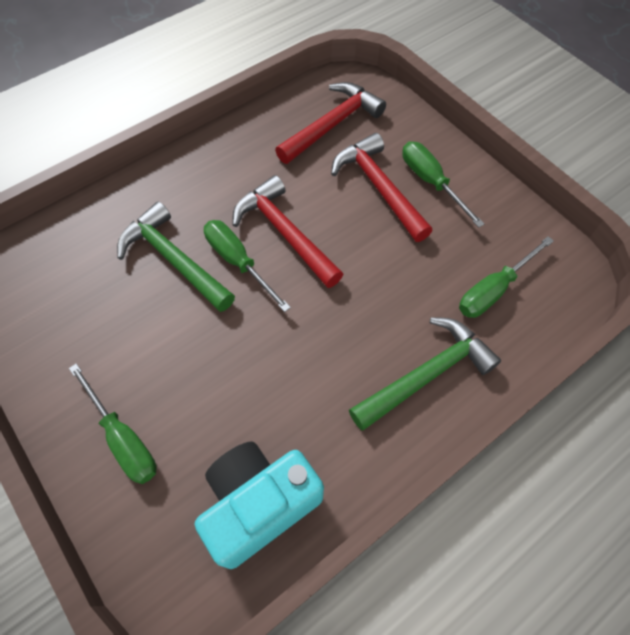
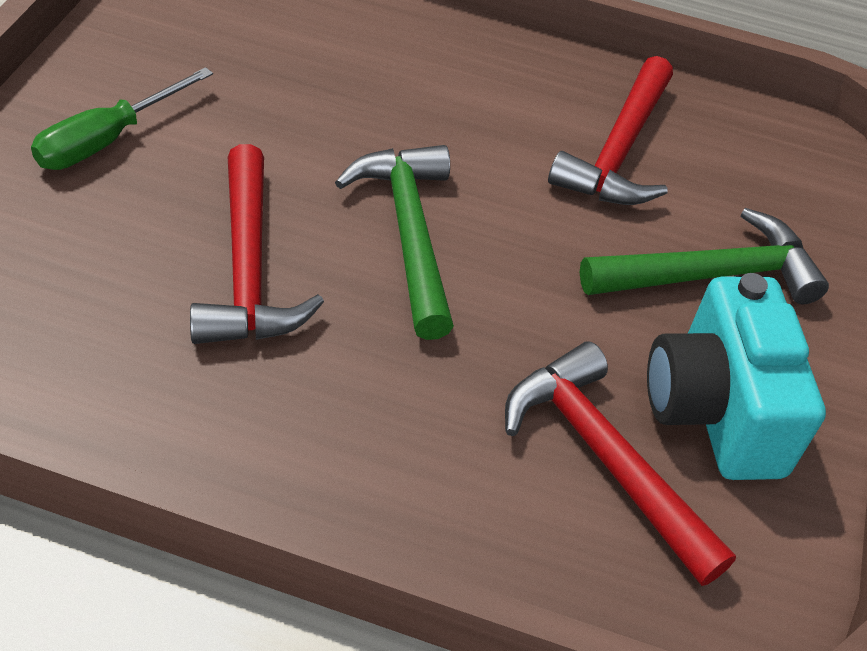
green screwdriver: 4 -> 1

